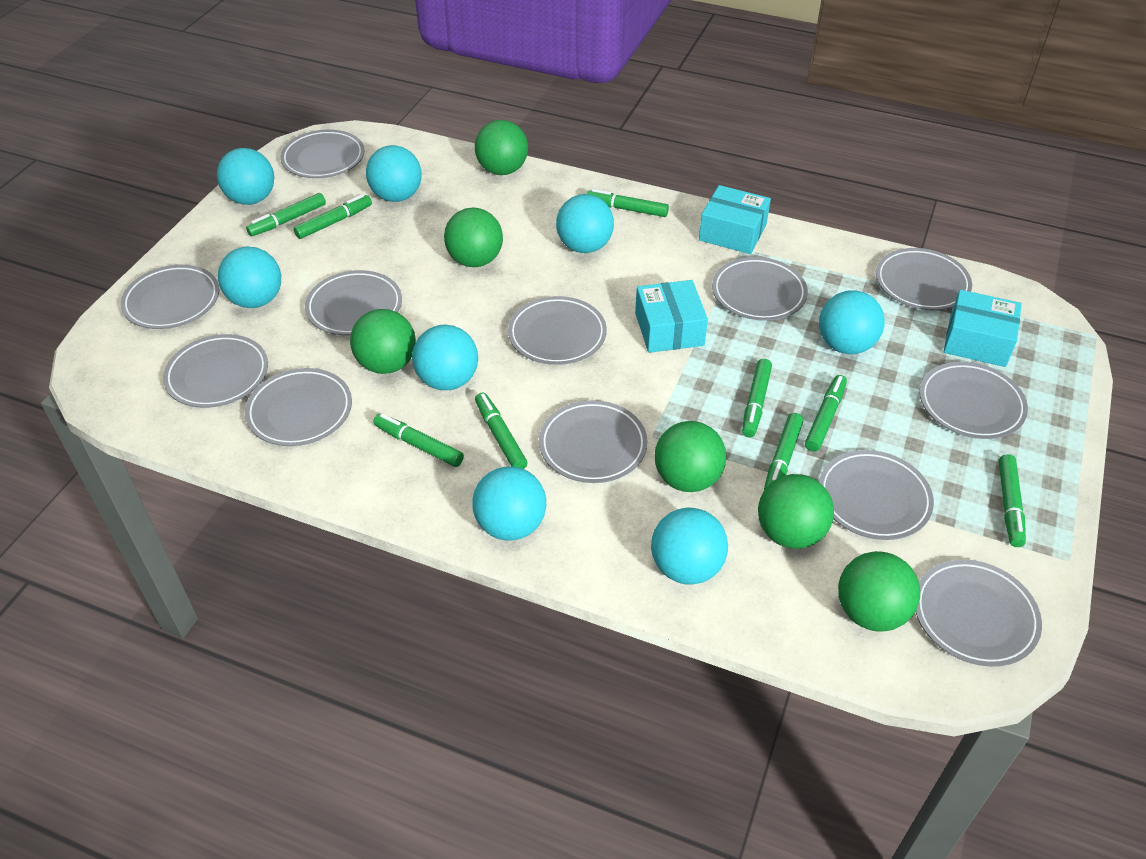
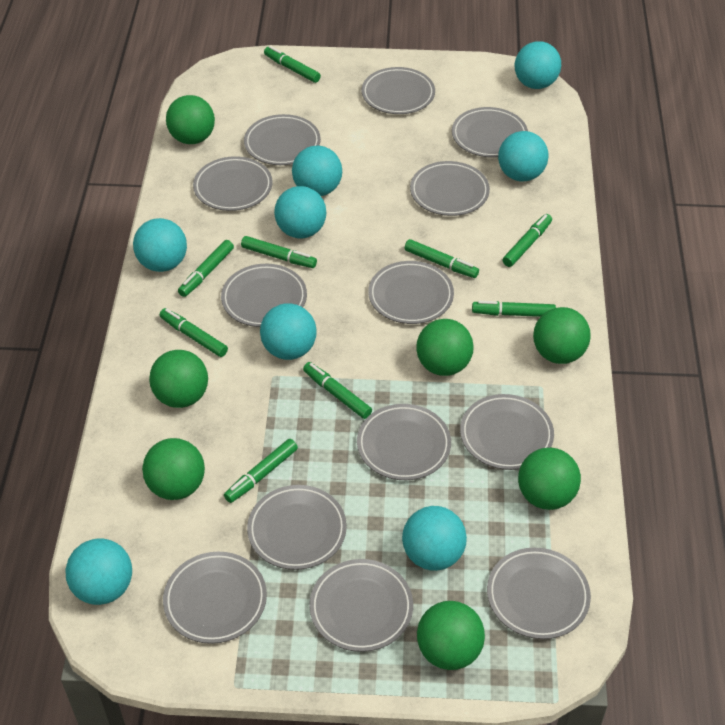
green ball: 6 -> 7
grey plate: 12 -> 13
turquoise box: 3 -> 0

